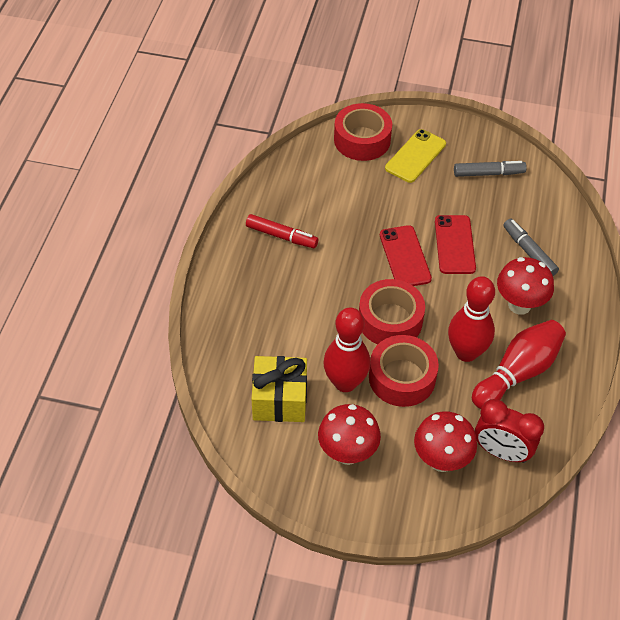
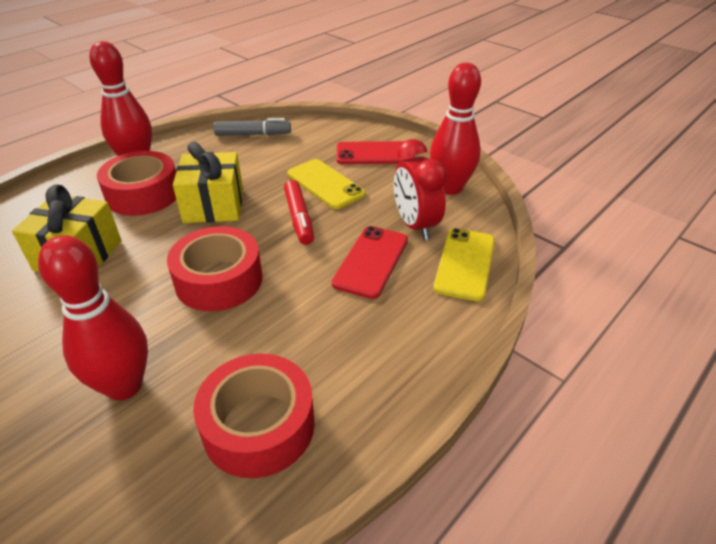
grey marker: 2 -> 1
red mushroom: 3 -> 0
yellow gift: 1 -> 2
yellow phone: 1 -> 2

